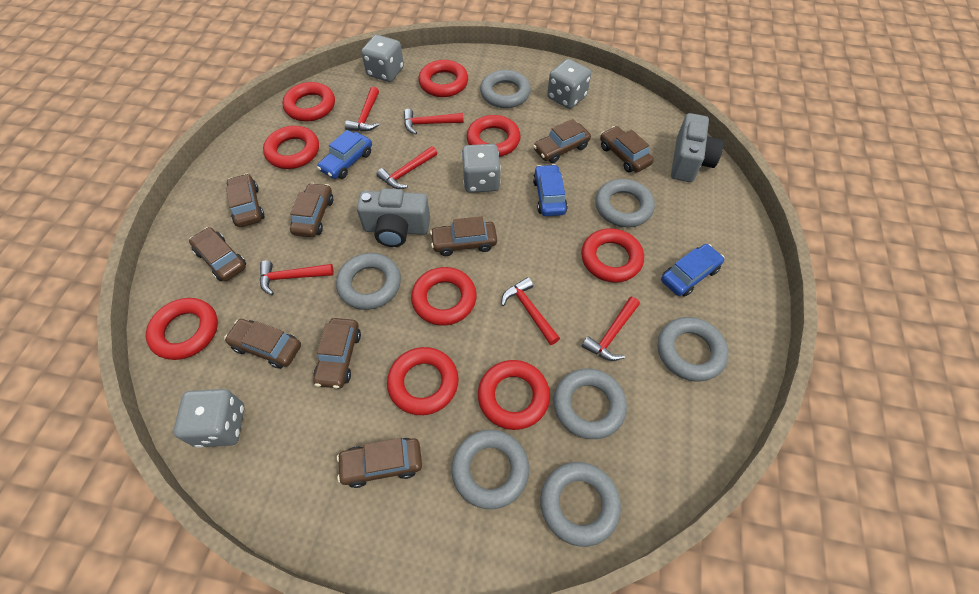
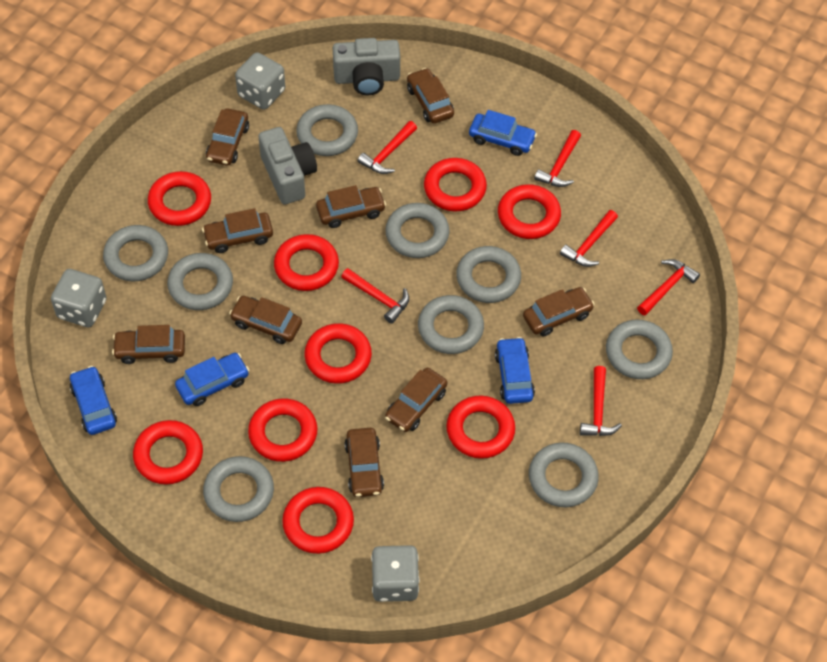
blue car: 3 -> 4
grey dice: 4 -> 3
grey ring: 7 -> 9

